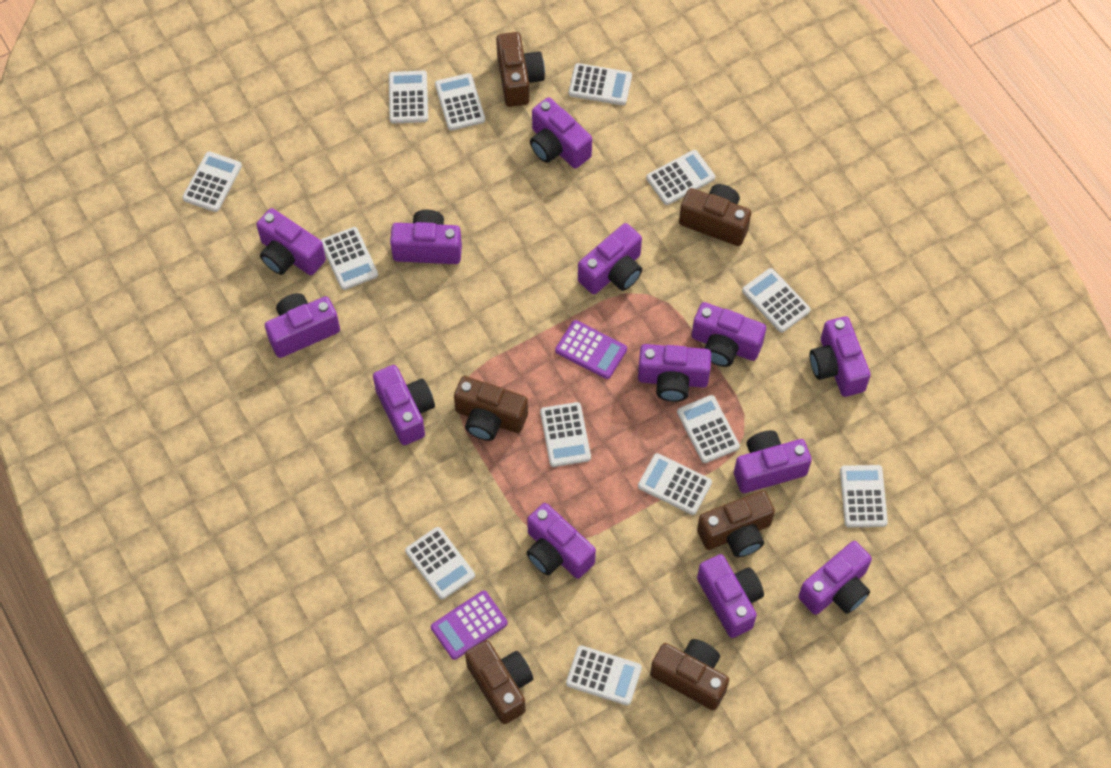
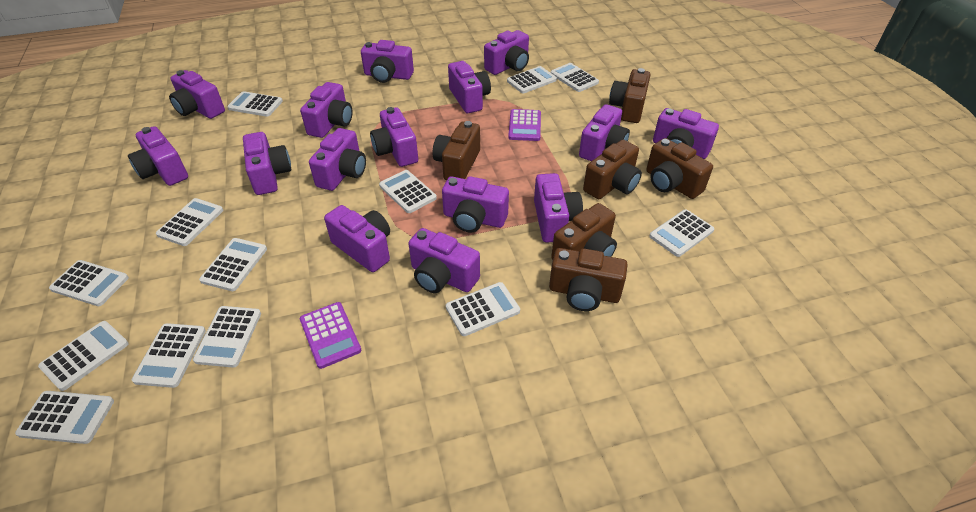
purple camera: 13 -> 15

